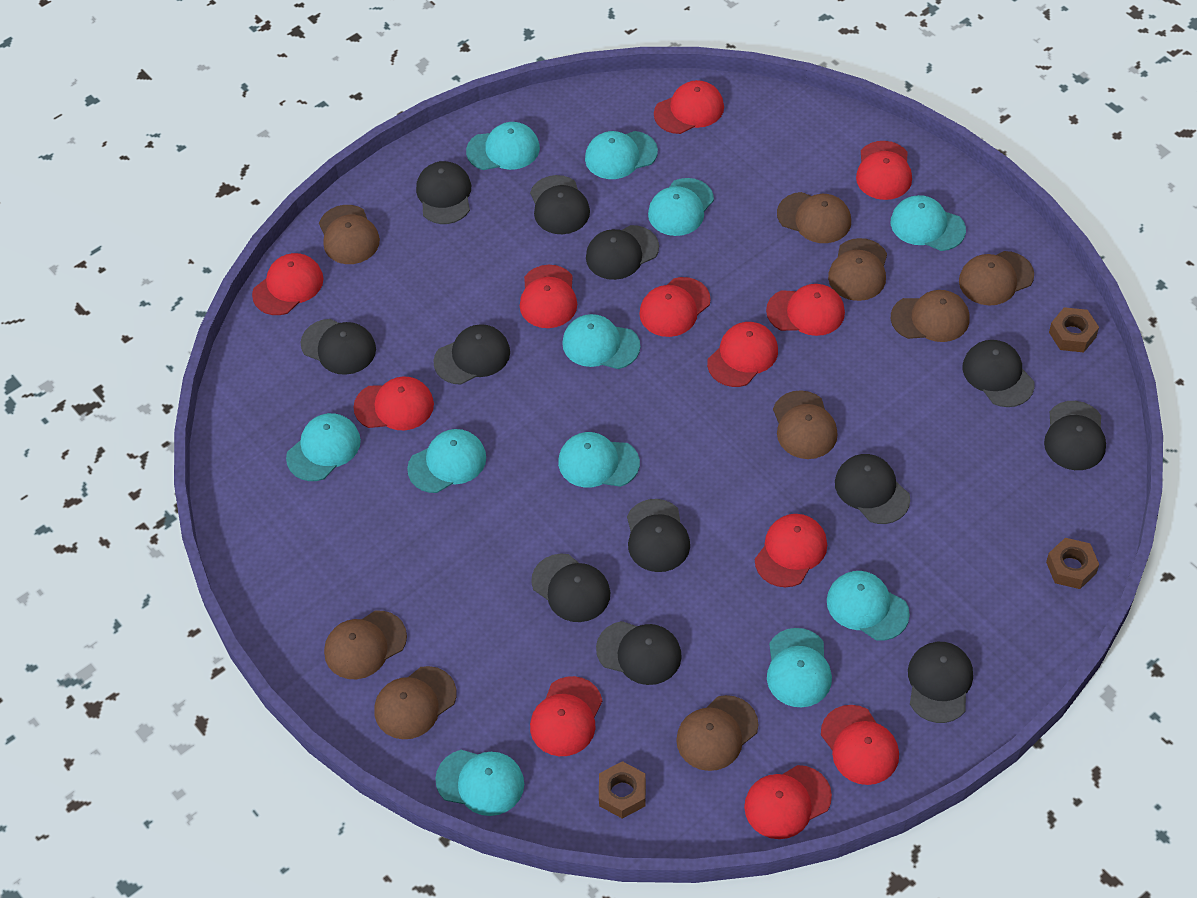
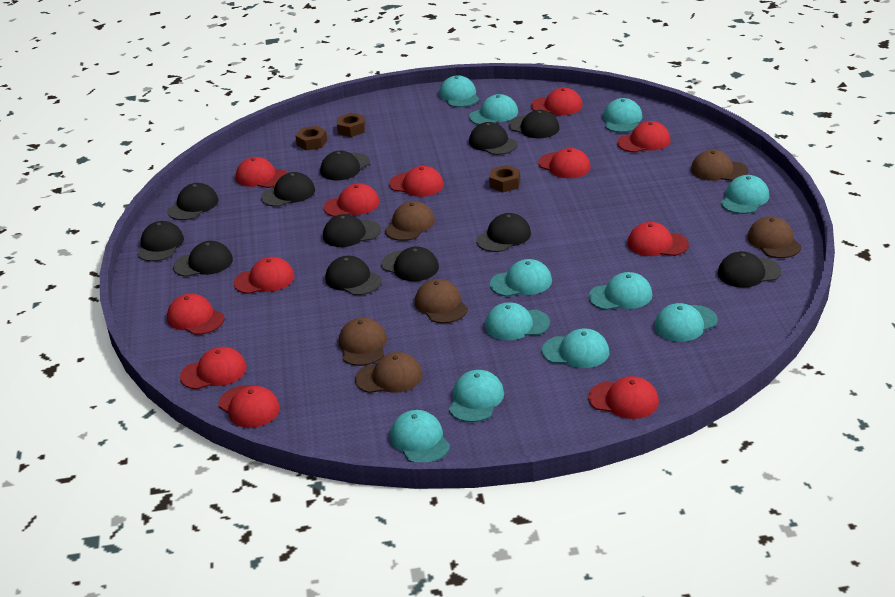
brown cap: 9 -> 6

